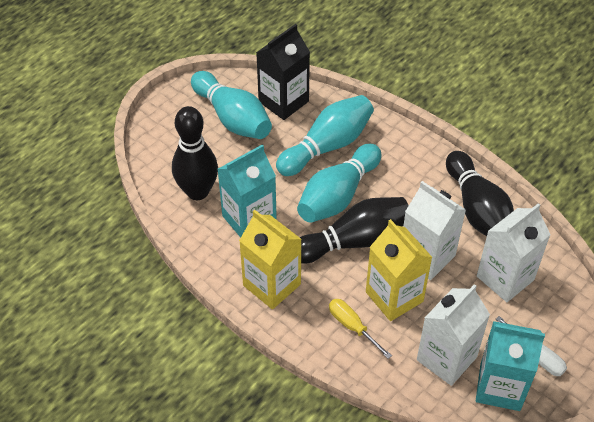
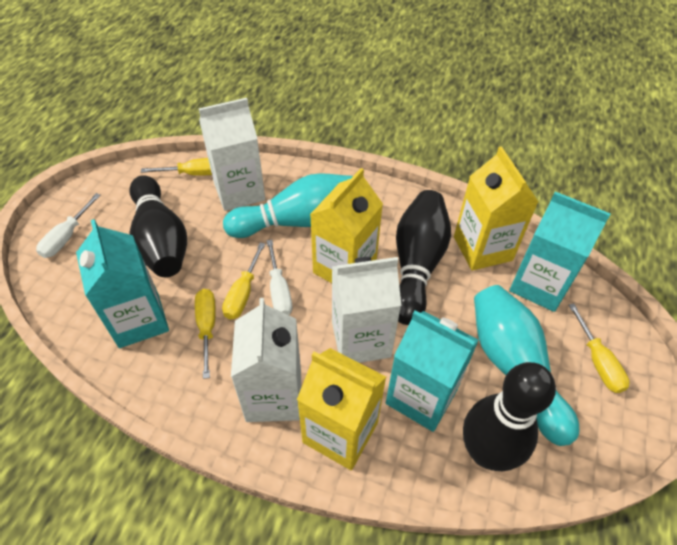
black carton: 1 -> 0
turquoise bowling pin: 3 -> 2
turquoise carton: 2 -> 3
white screwdriver: 1 -> 2
yellow carton: 2 -> 3
yellow screwdriver: 1 -> 4

